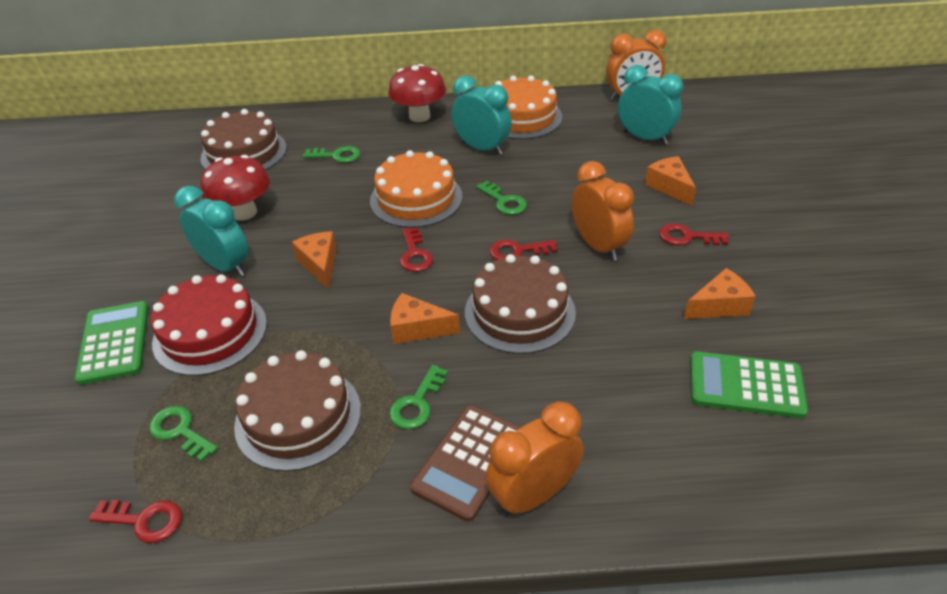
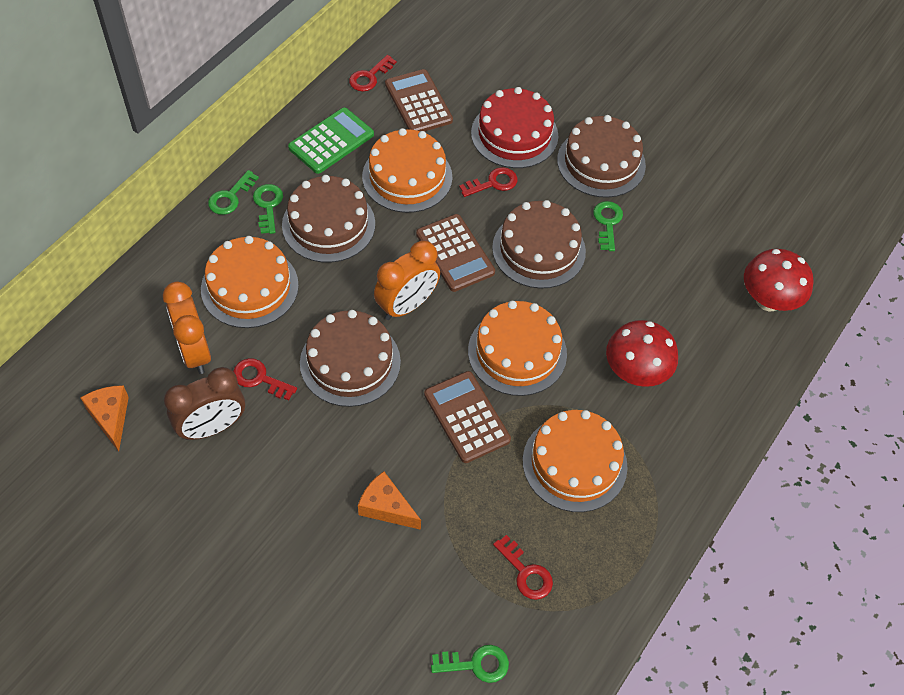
brown cake: 3 -> 4
brown calculator: 1 -> 3
brown clock: 0 -> 1
green calculator: 2 -> 1
orange cake: 2 -> 4
orange cheese: 4 -> 2
orange clock: 3 -> 2
turquoise clock: 3 -> 0

